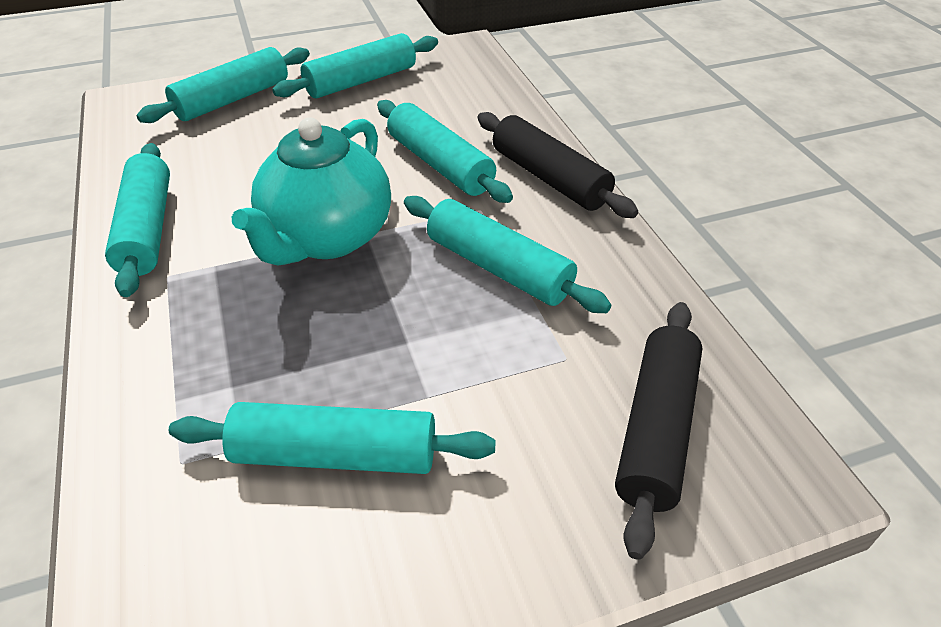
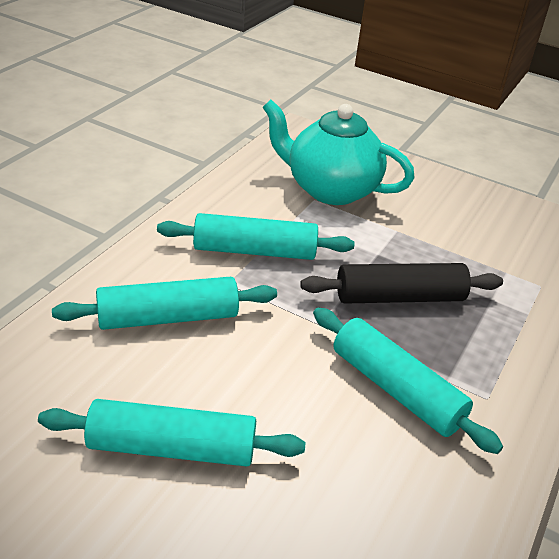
black rolling pin: 2 -> 1
turquoise rolling pin: 6 -> 4

